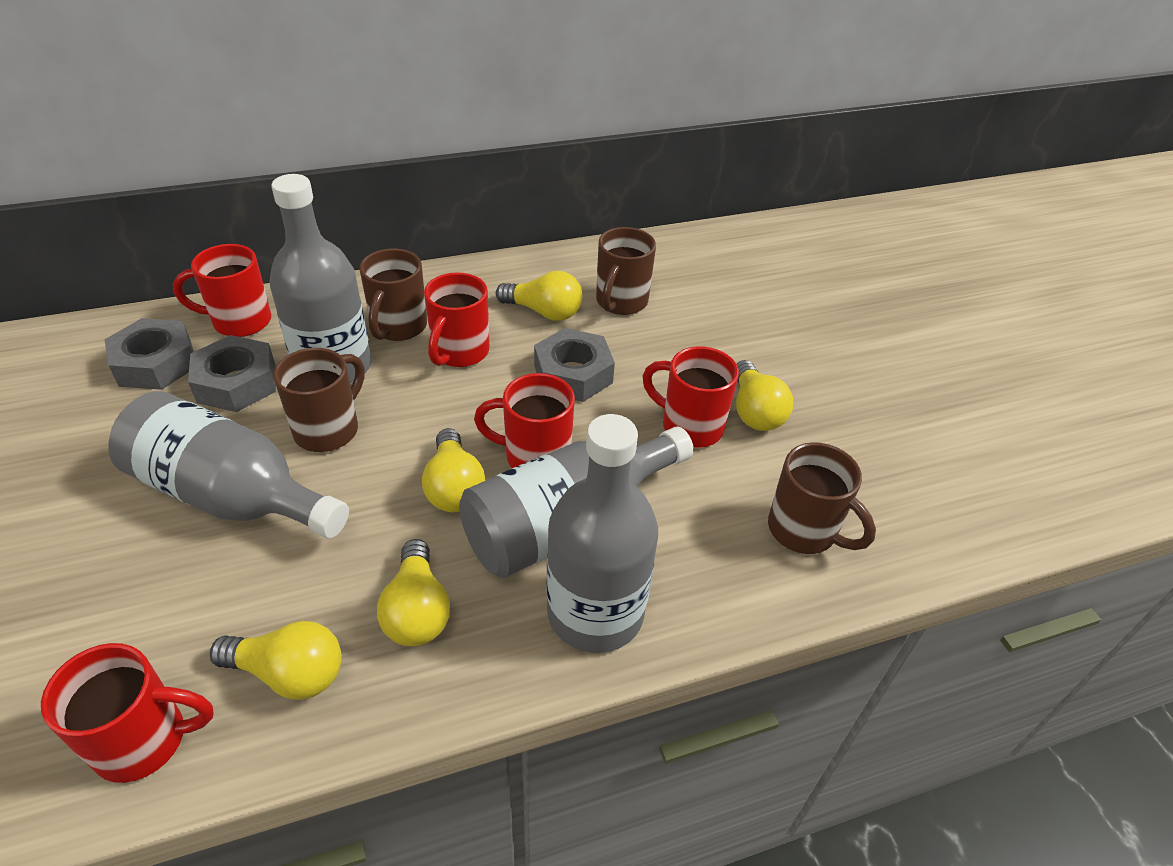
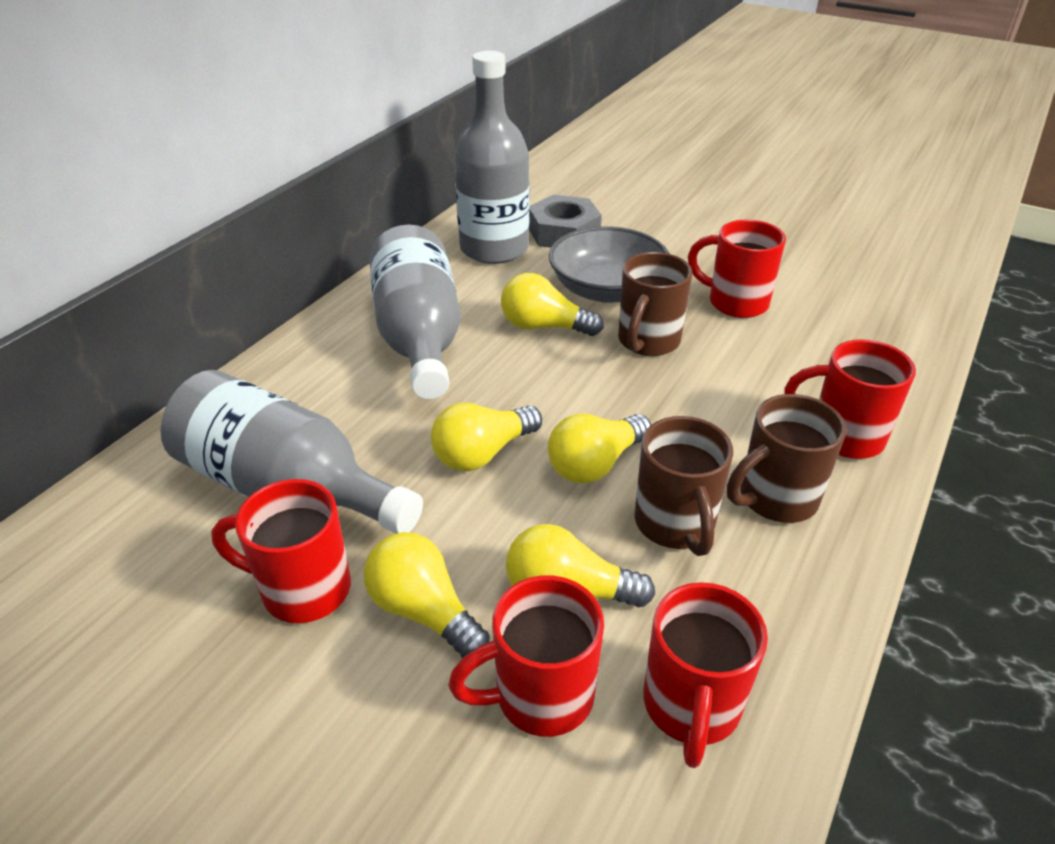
brown mug: 4 -> 3
grey bottle: 4 -> 3
grey bowl: 0 -> 1
grey nut: 3 -> 1

